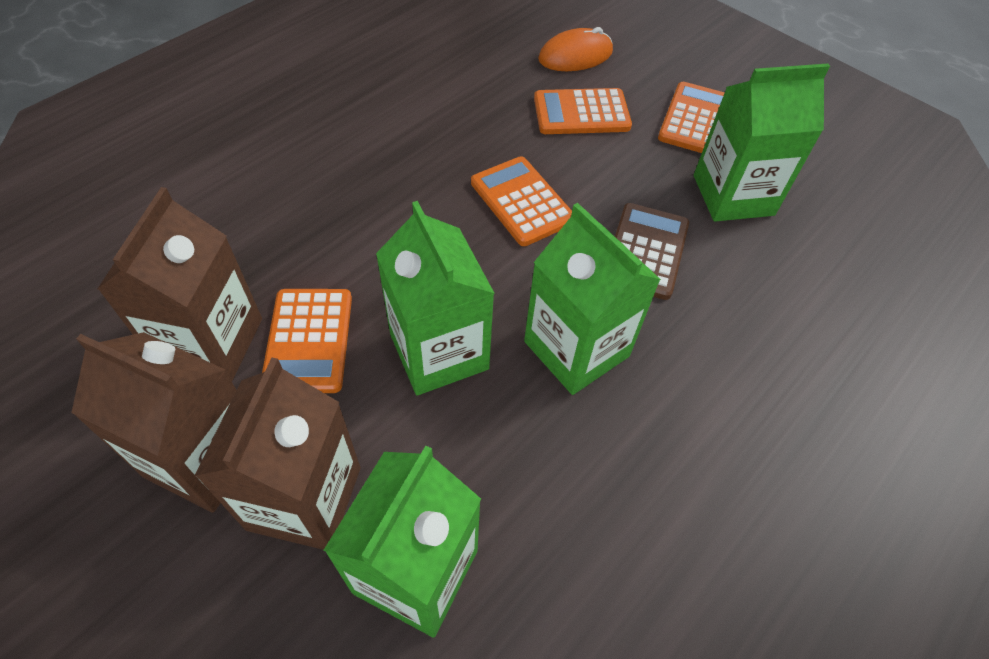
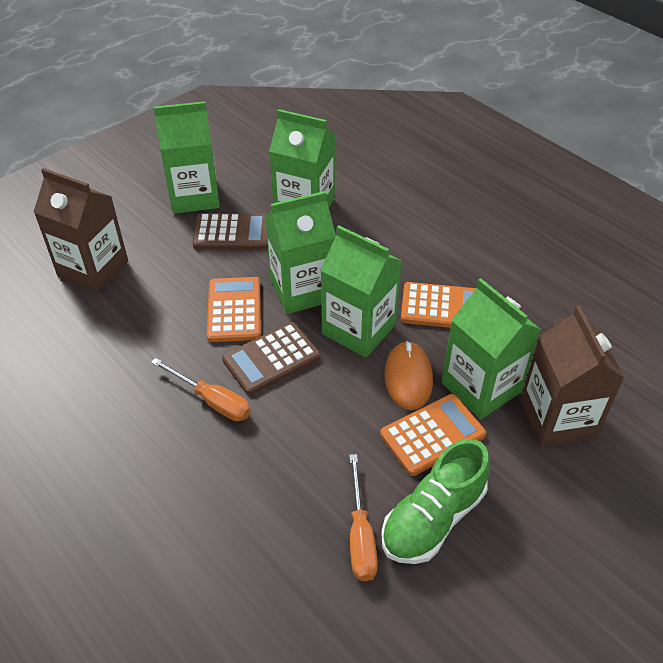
brown calculator: 1 -> 2
brown carton: 3 -> 2
green carton: 4 -> 5
green shoe: 0 -> 1
orange calculator: 4 -> 3
orange screwdriver: 0 -> 2

